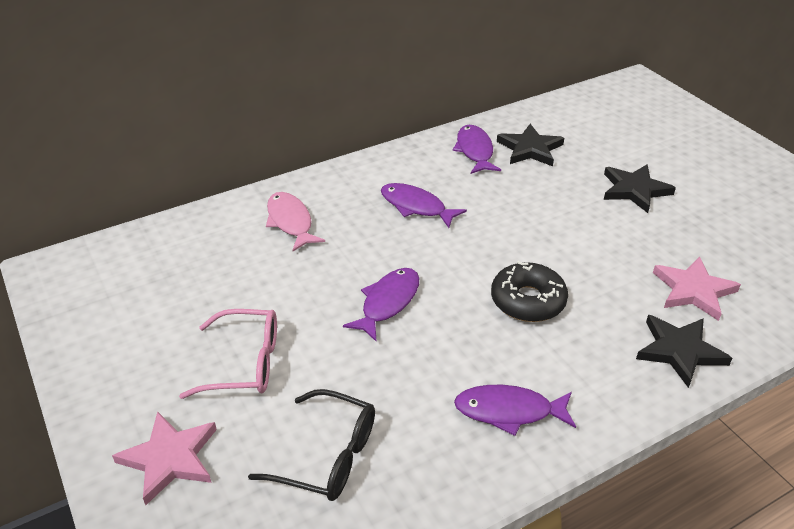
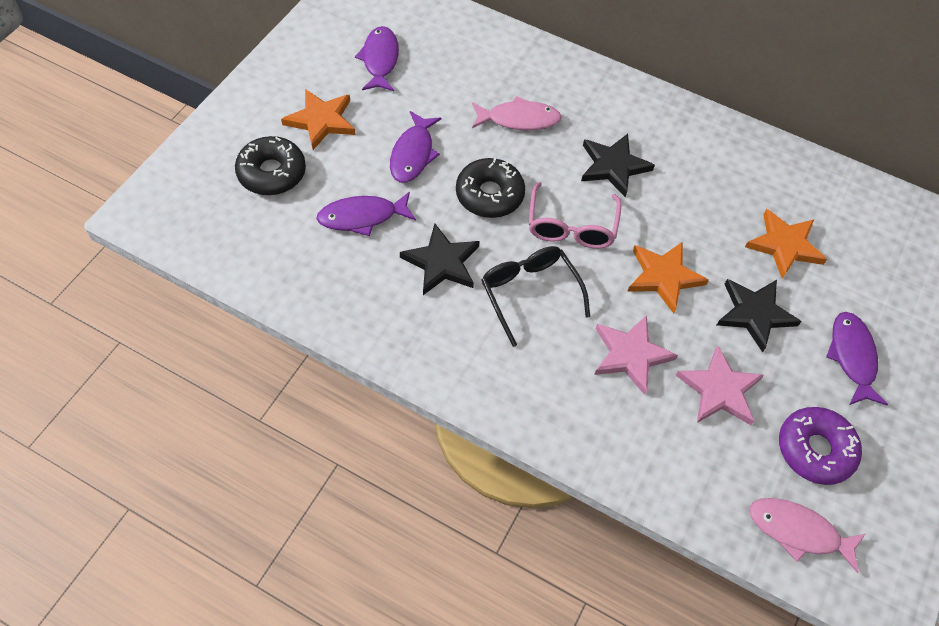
black donut: 1 -> 2
orange star: 0 -> 3
pink fish: 1 -> 2
purple donut: 0 -> 1

